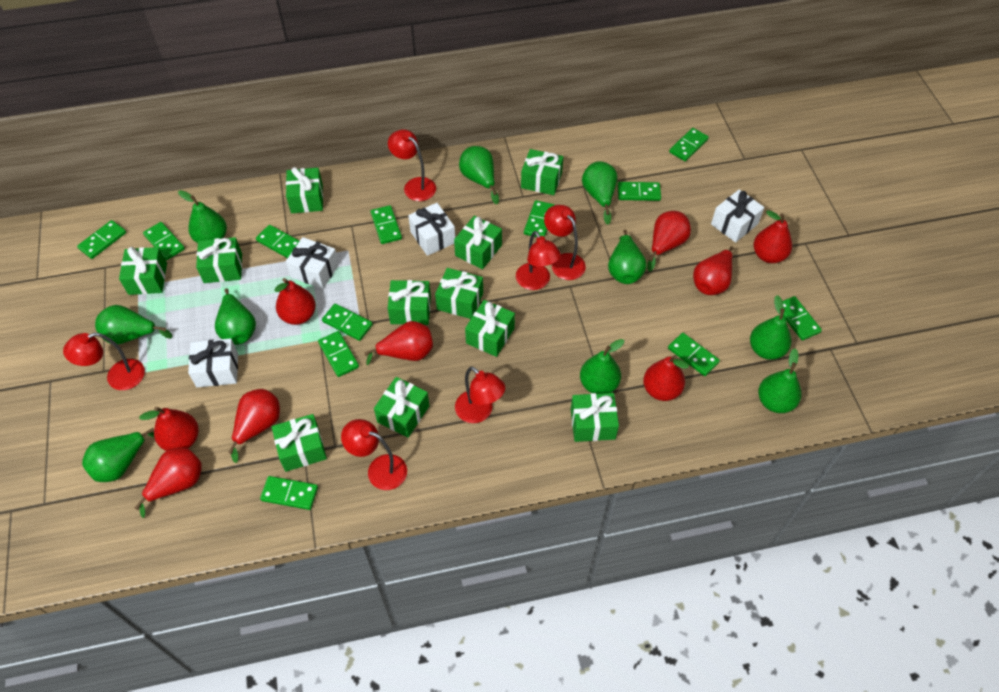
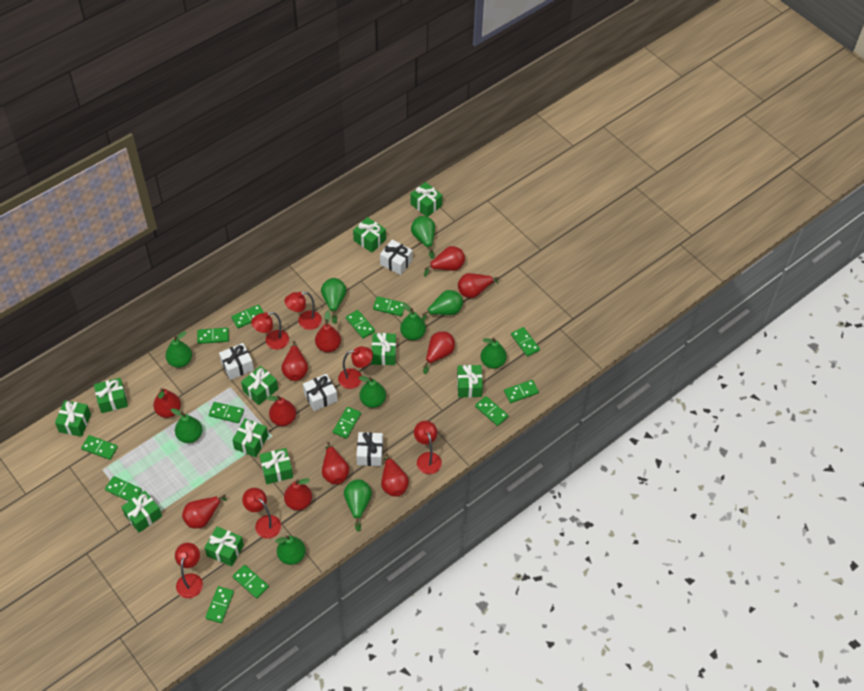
green domino: 12 -> 13
red pear: 9 -> 11

